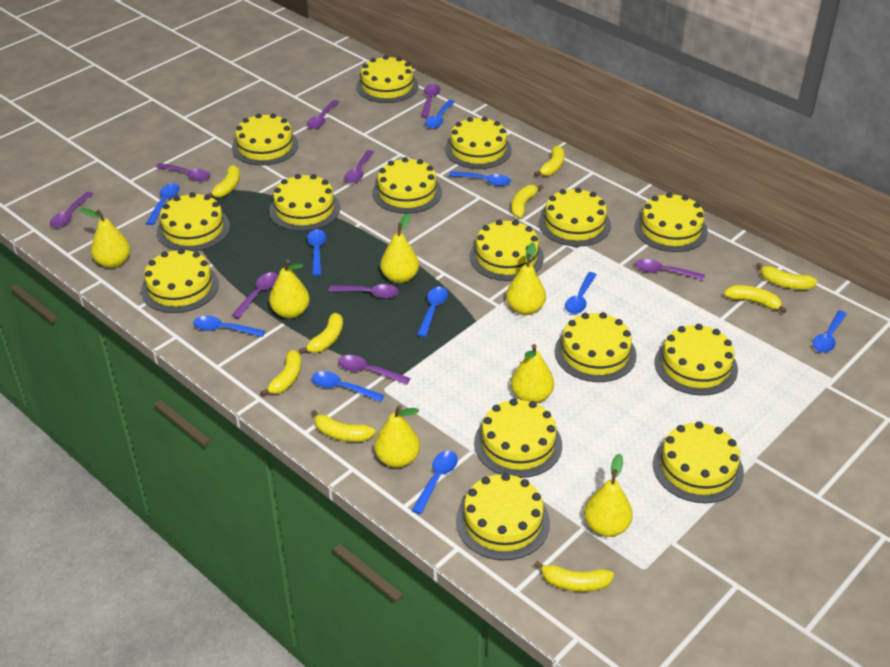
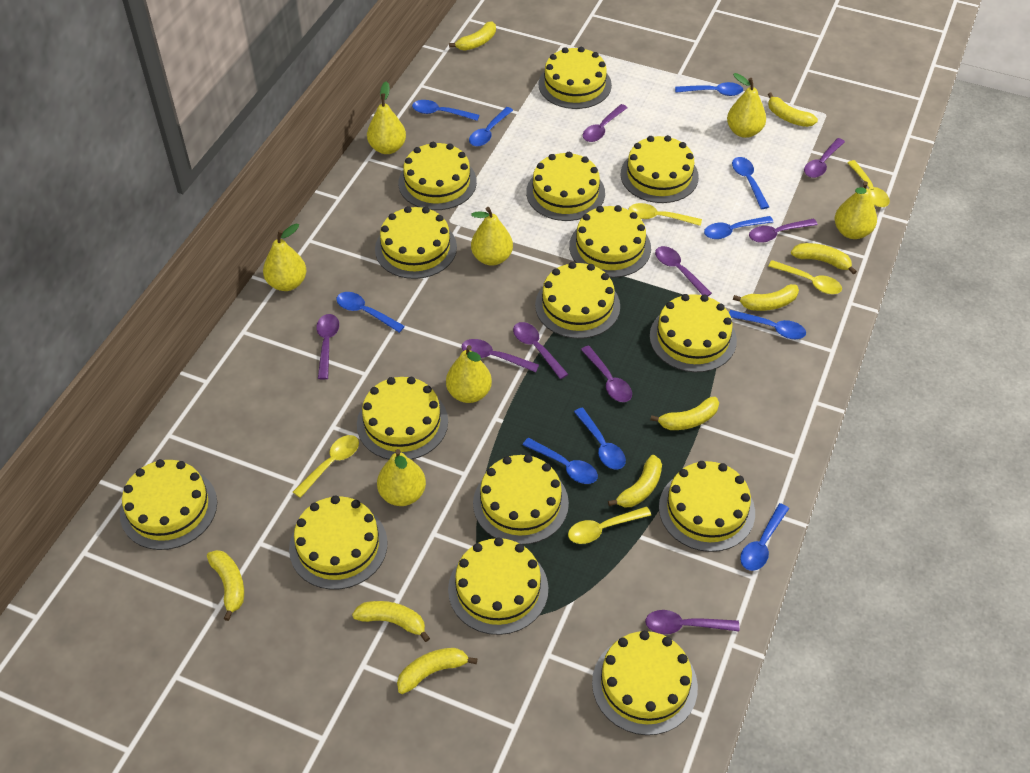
yellow spoon: 0 -> 5

